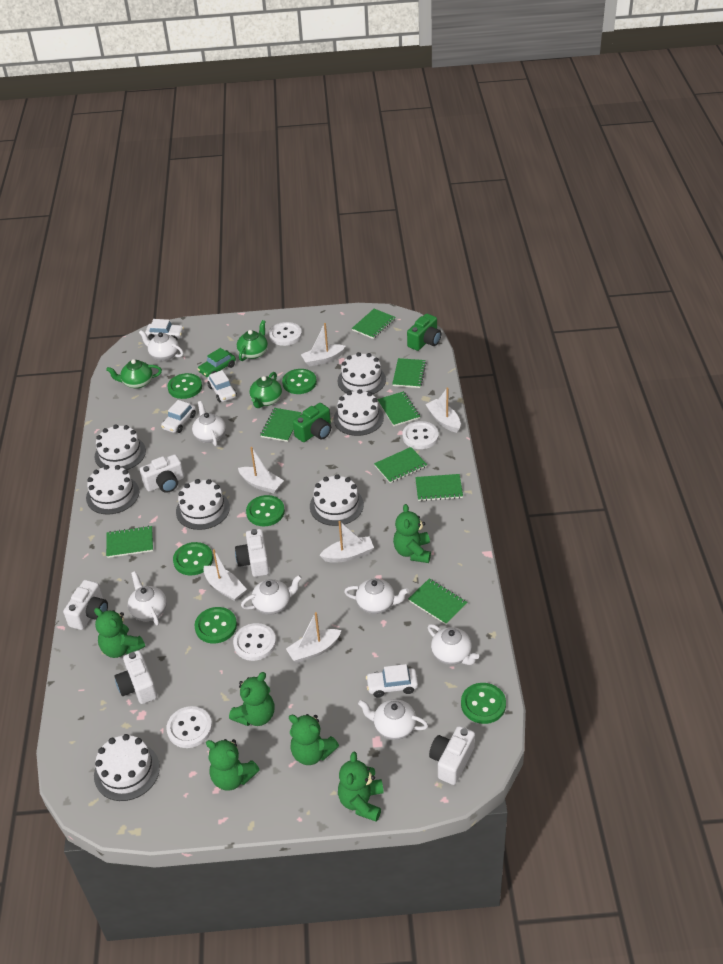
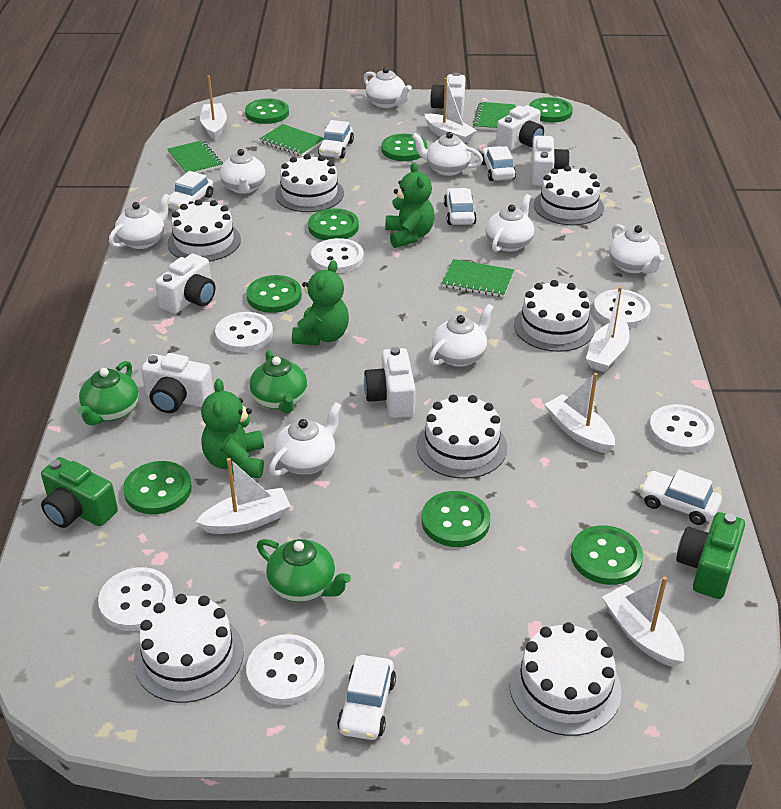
green button: 6 -> 8
green car: 1 -> 0
green notebook: 8 -> 4
green teddy bear: 6 -> 3
white button: 4 -> 6
white camera: 5 -> 6
white car: 4 -> 6
white teapot: 7 -> 8

